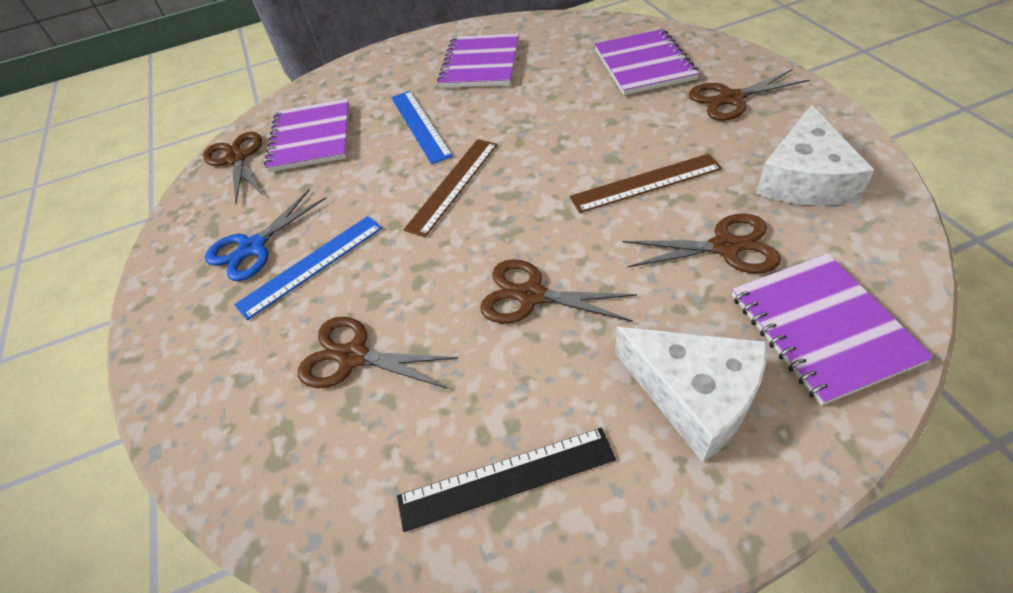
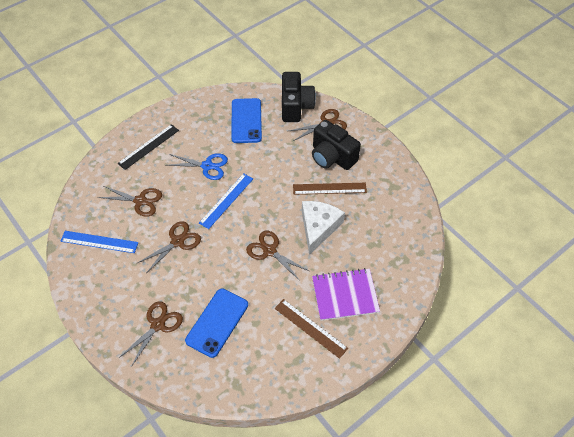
black camera: 0 -> 2
blue phone: 0 -> 2
purple notebook: 4 -> 1
white cheese: 2 -> 1

